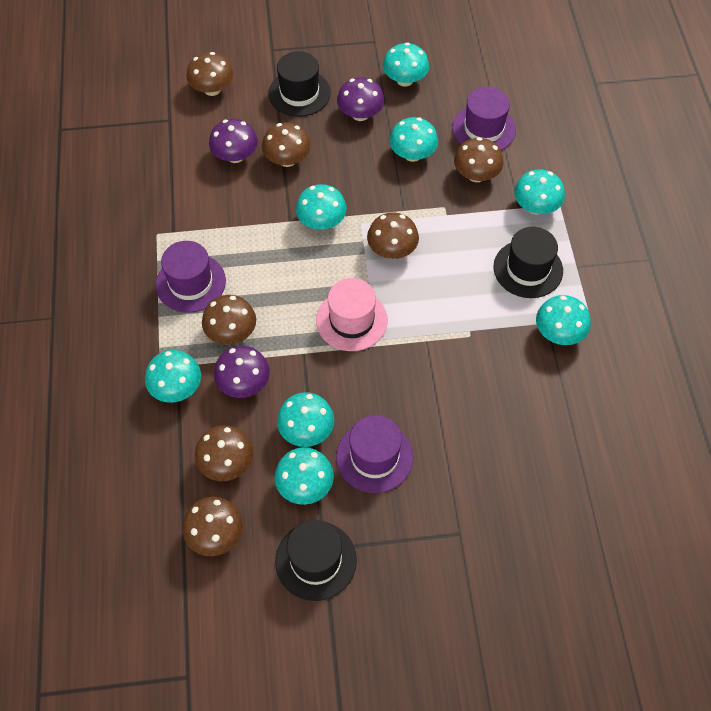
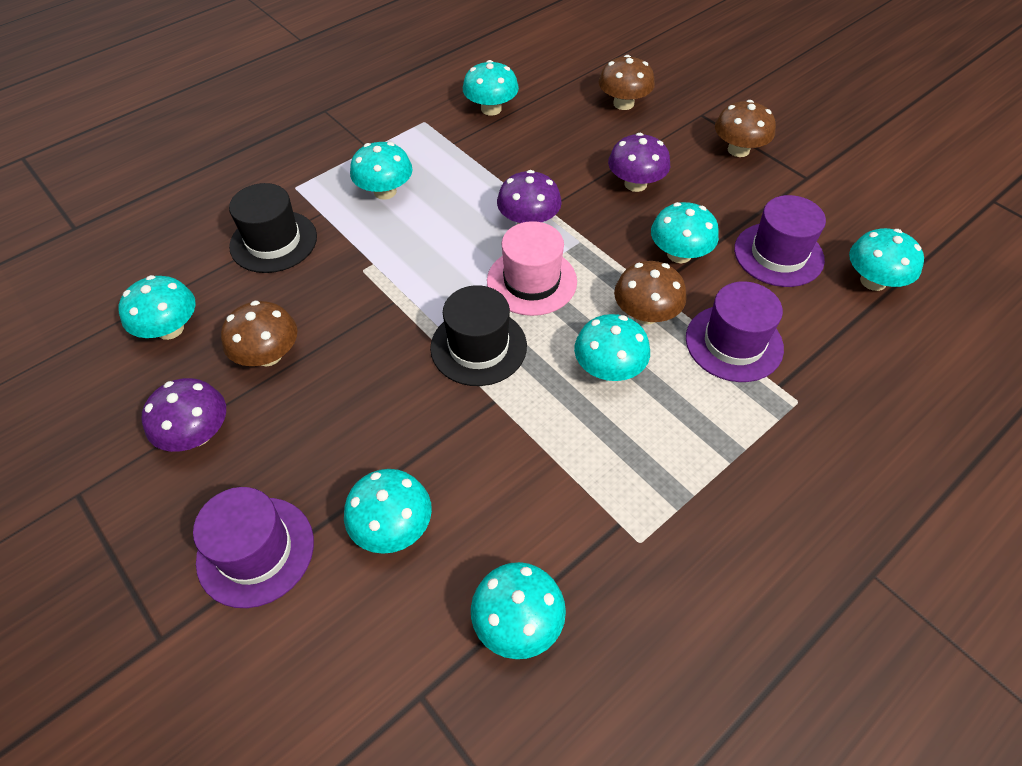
black hat: 3 -> 2
brown mushroom: 7 -> 4

